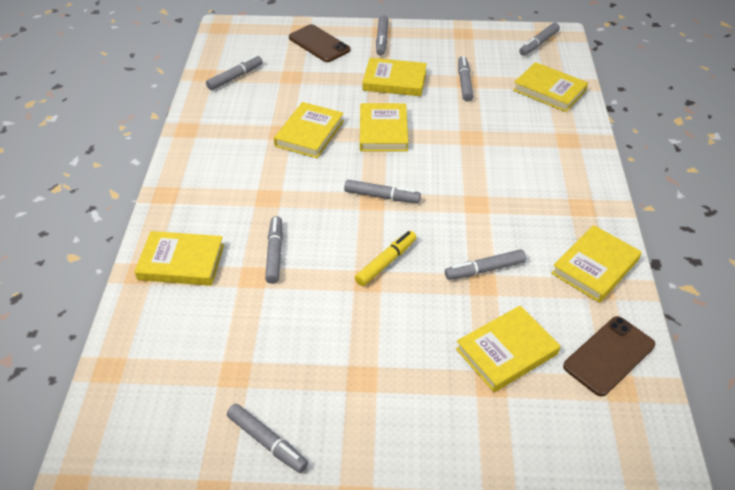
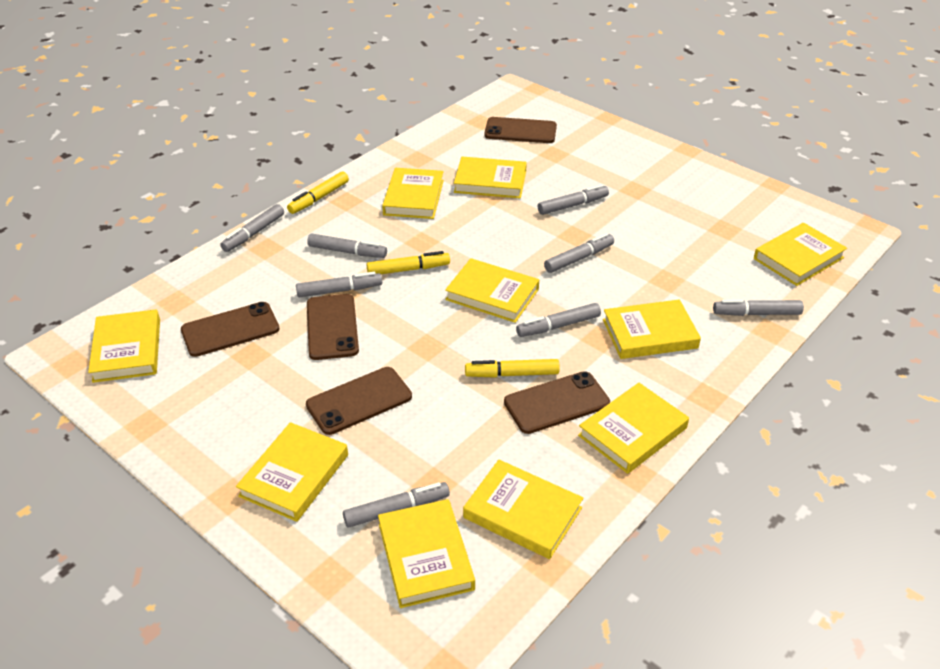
brown phone: 2 -> 5
yellow book: 7 -> 10
yellow marker: 1 -> 3

